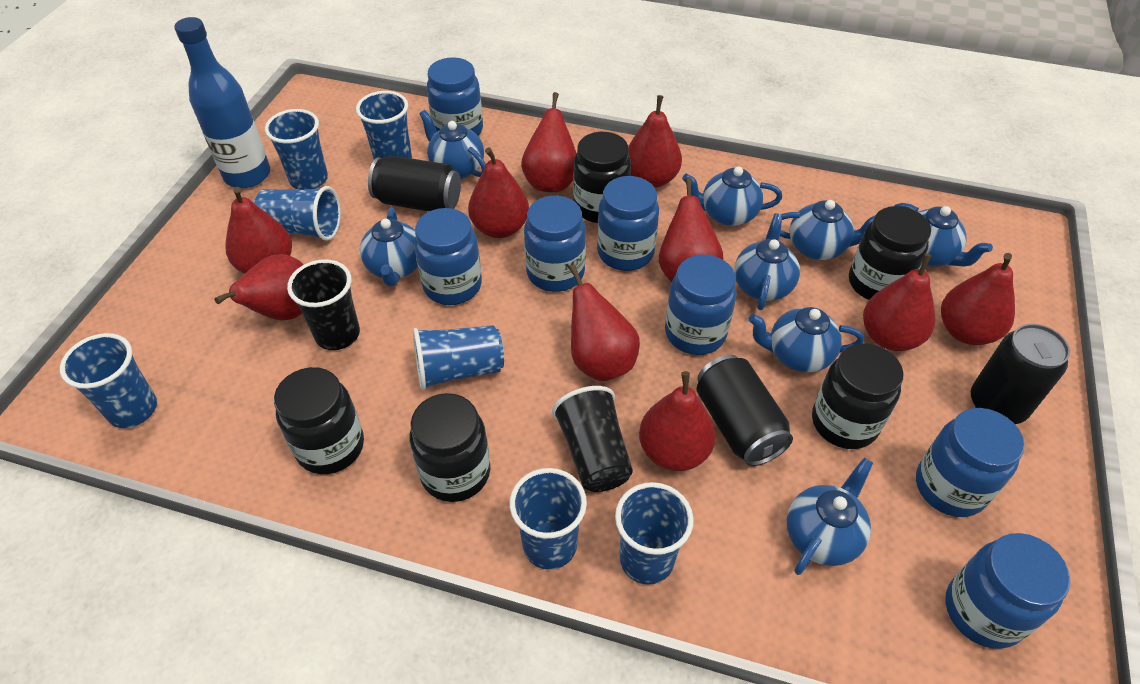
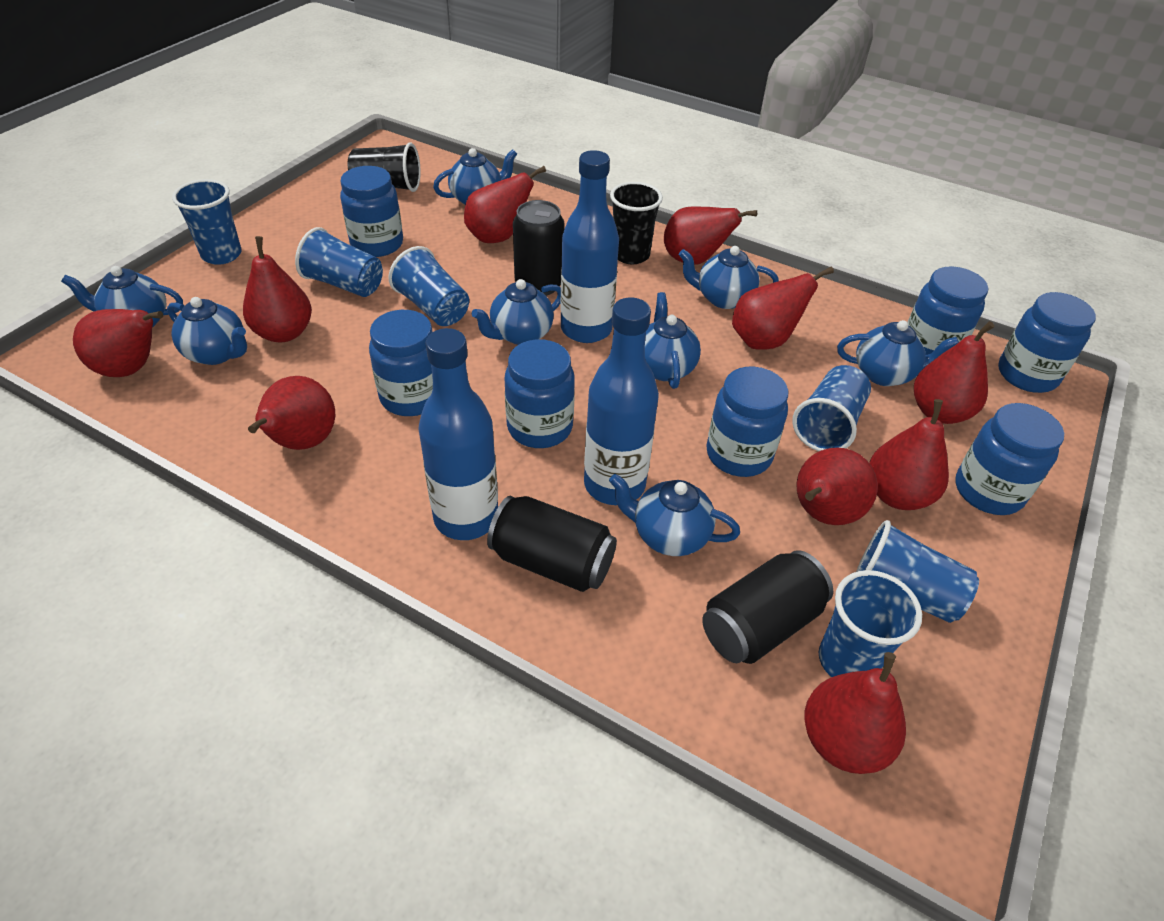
black jar: 5 -> 0
blue bottle: 1 -> 3
blue cup: 7 -> 6

